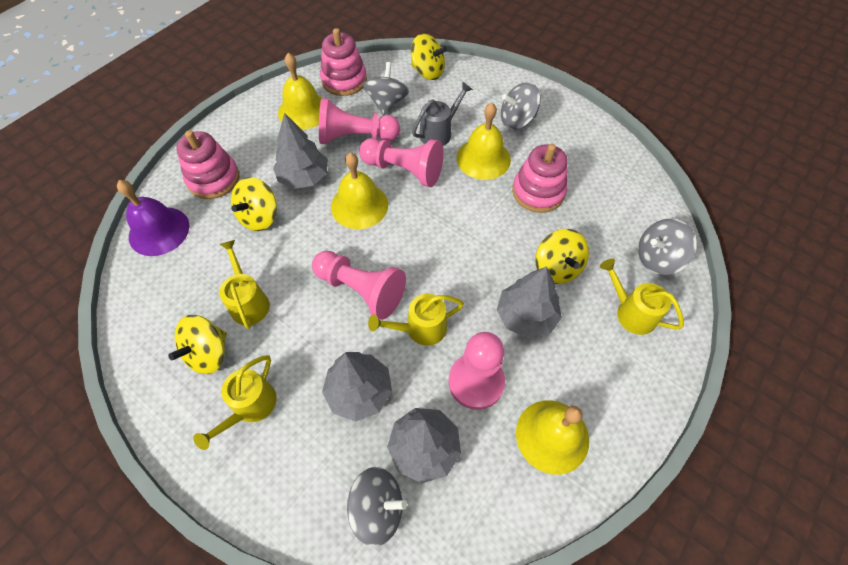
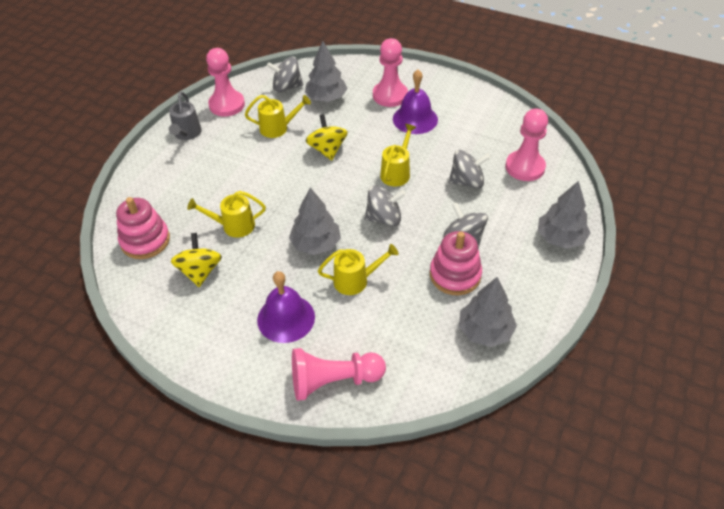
pink stacking toy: 3 -> 2
purple bell: 1 -> 2
yellow bell: 4 -> 0
yellow spinning top: 4 -> 2

